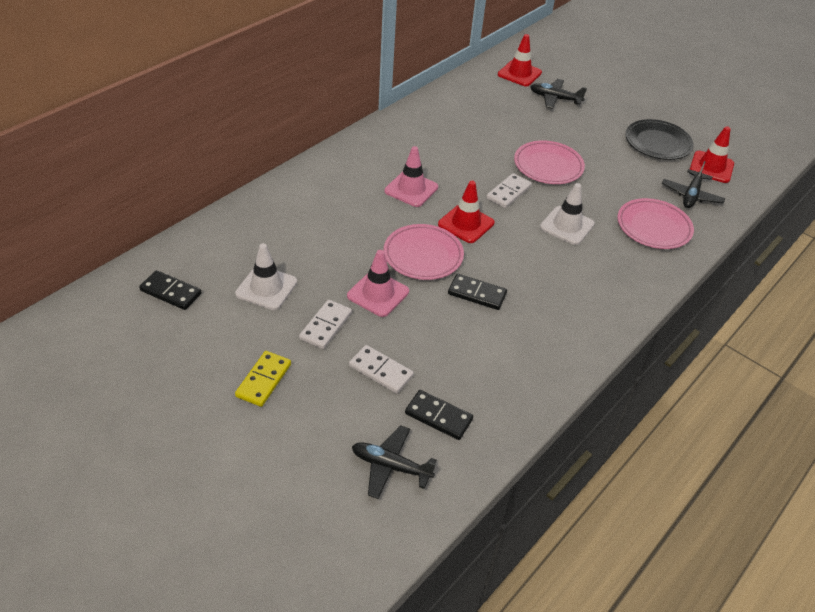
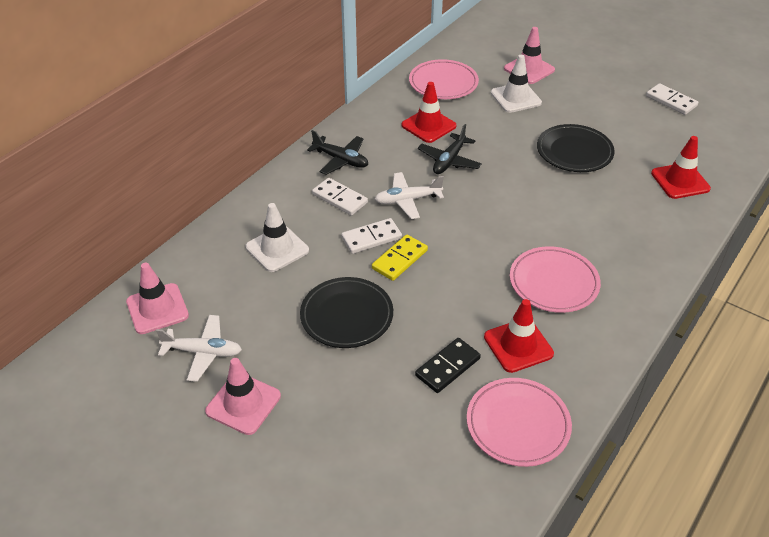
black domino: 3 -> 1
black plane: 3 -> 2
black plate: 1 -> 2
pink traffic cone: 2 -> 3
white plane: 0 -> 2

